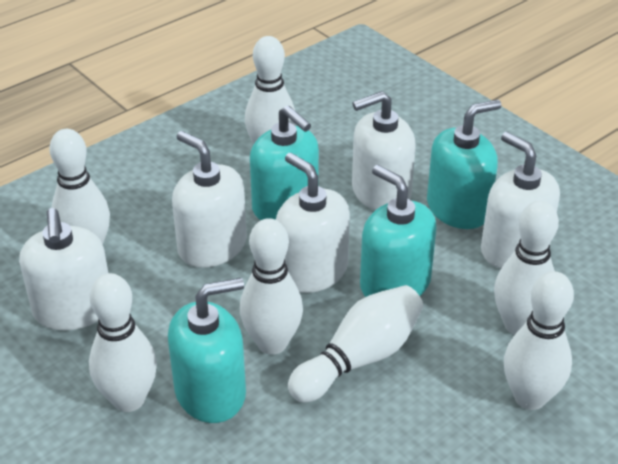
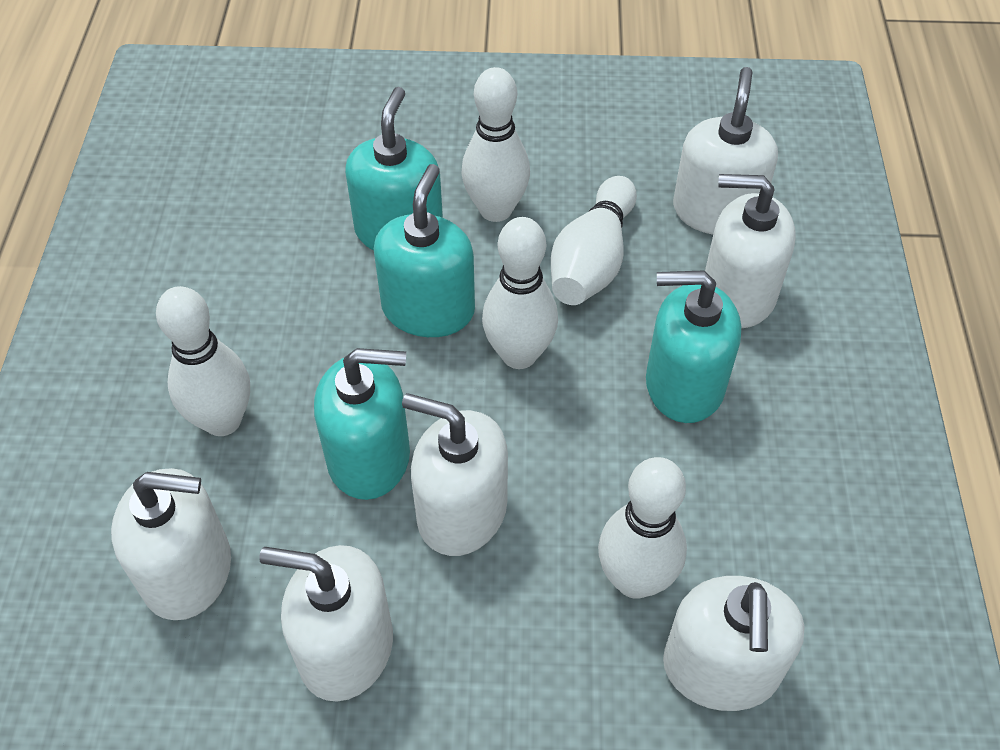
white bowling pin: 7 -> 5
white soap dispenser: 5 -> 6

